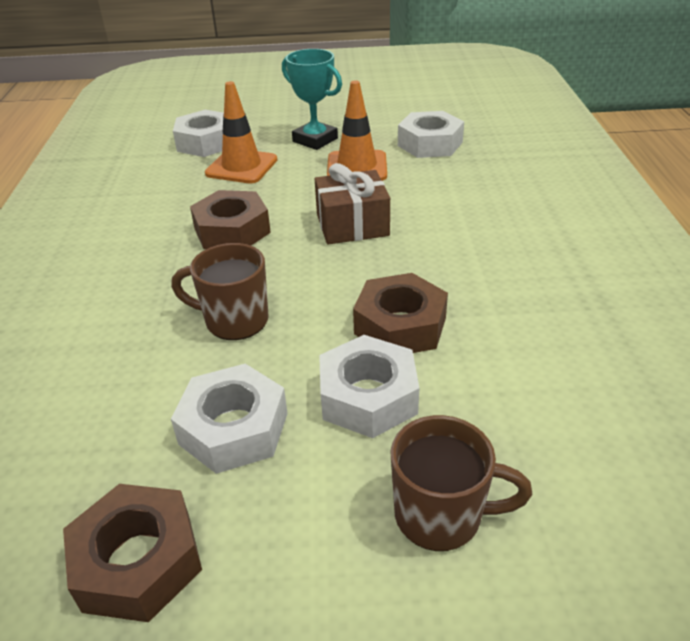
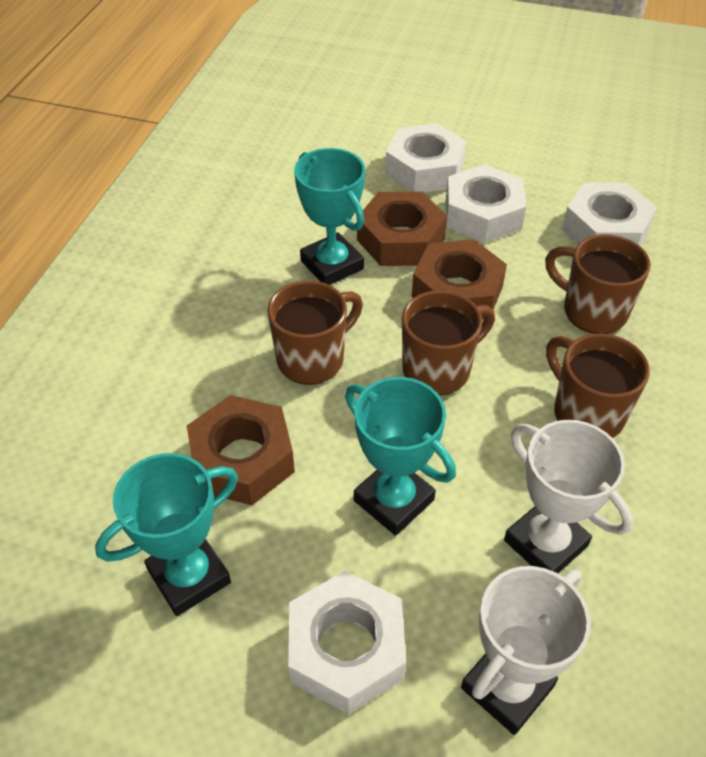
brown gift: 1 -> 0
brown mug: 2 -> 4
orange traffic cone: 2 -> 0
turquoise trophy: 1 -> 3
white trophy: 0 -> 2

